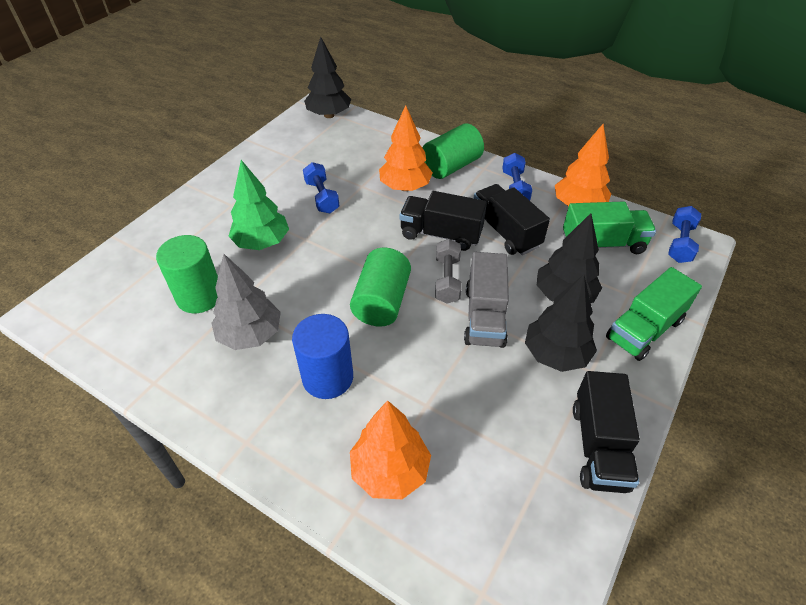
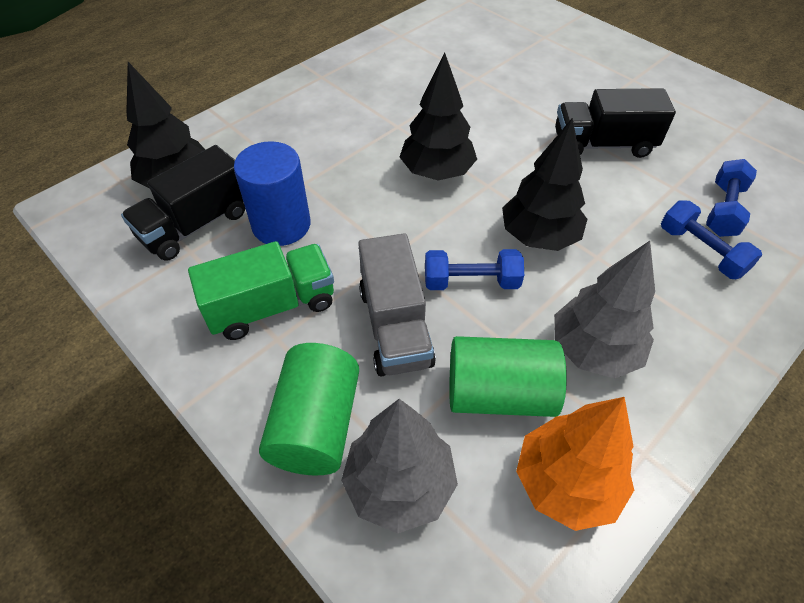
black truck: 3 -> 2
green cylinder: 3 -> 2
green tree: 1 -> 0
green truck: 2 -> 1
grey dumbbell: 1 -> 0
grey tree: 1 -> 2
orange tree: 3 -> 1

